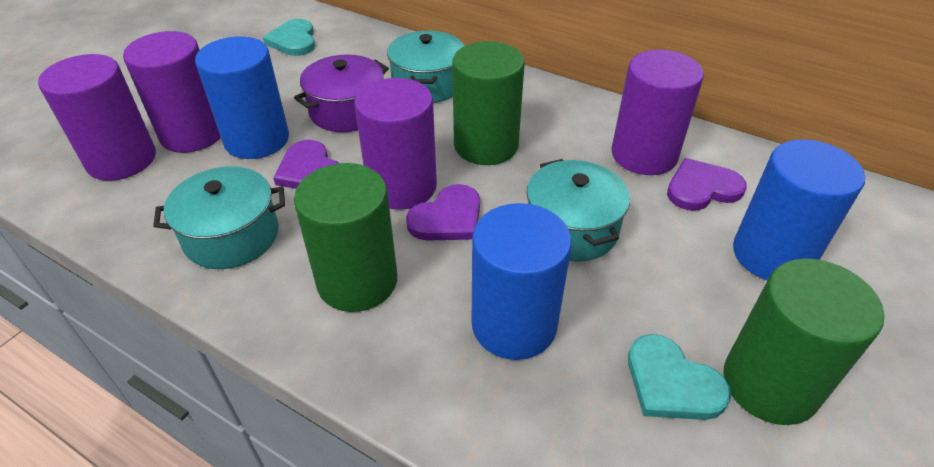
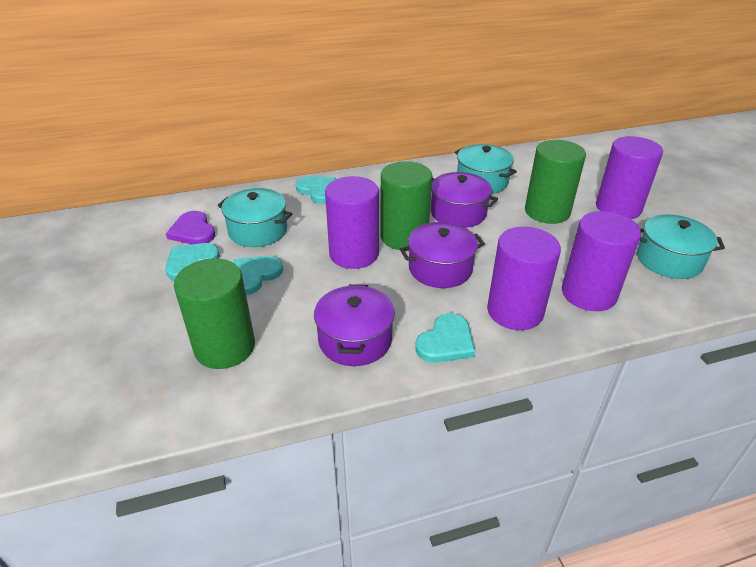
blue cylinder: 3 -> 0
purple heart: 3 -> 1
purple pot: 1 -> 3
turquoise heart: 2 -> 4

